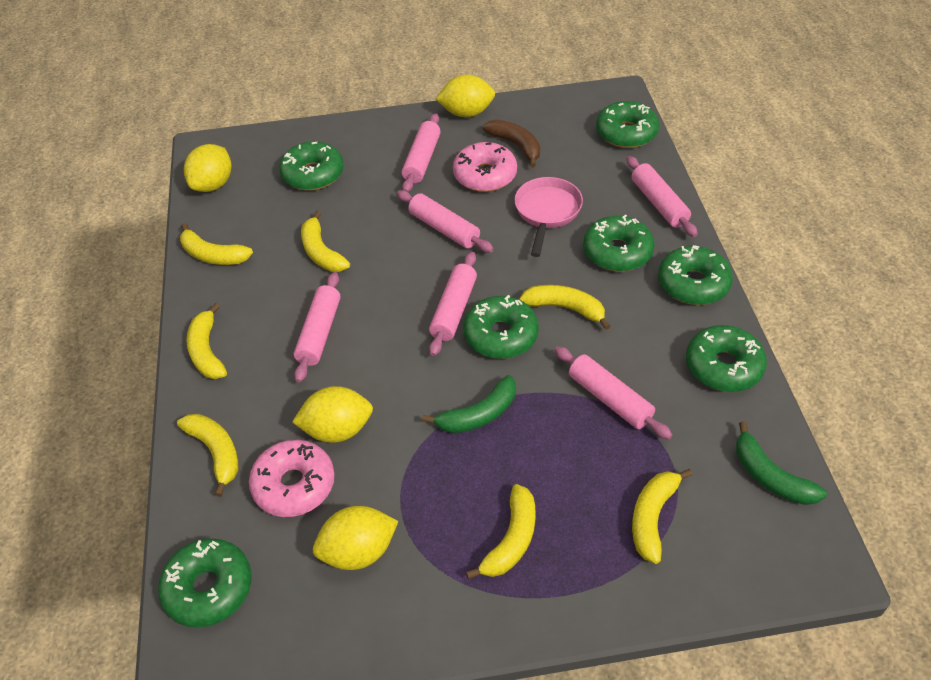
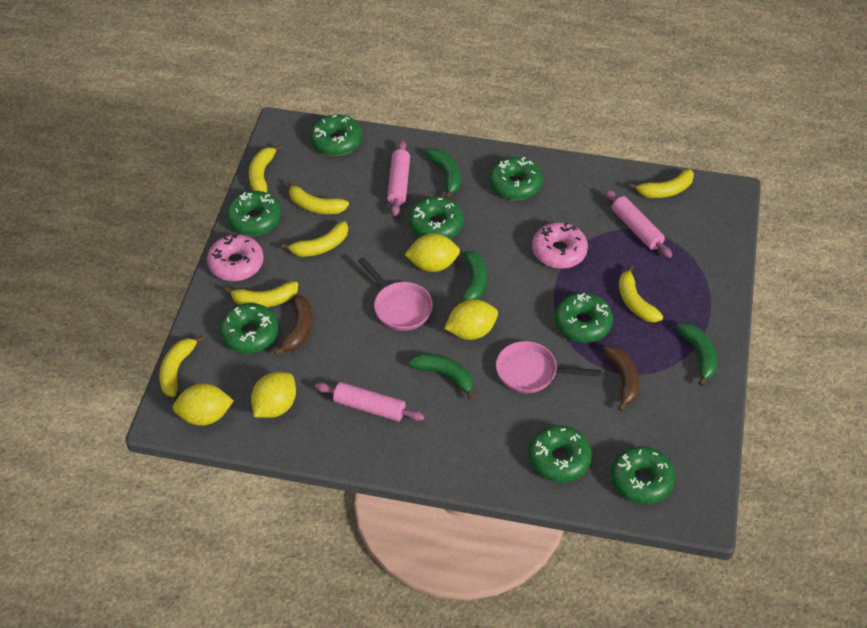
brown banana: 1 -> 2
green banana: 2 -> 4
green donut: 7 -> 8
pink pan: 1 -> 2
pink rolling pin: 6 -> 3

